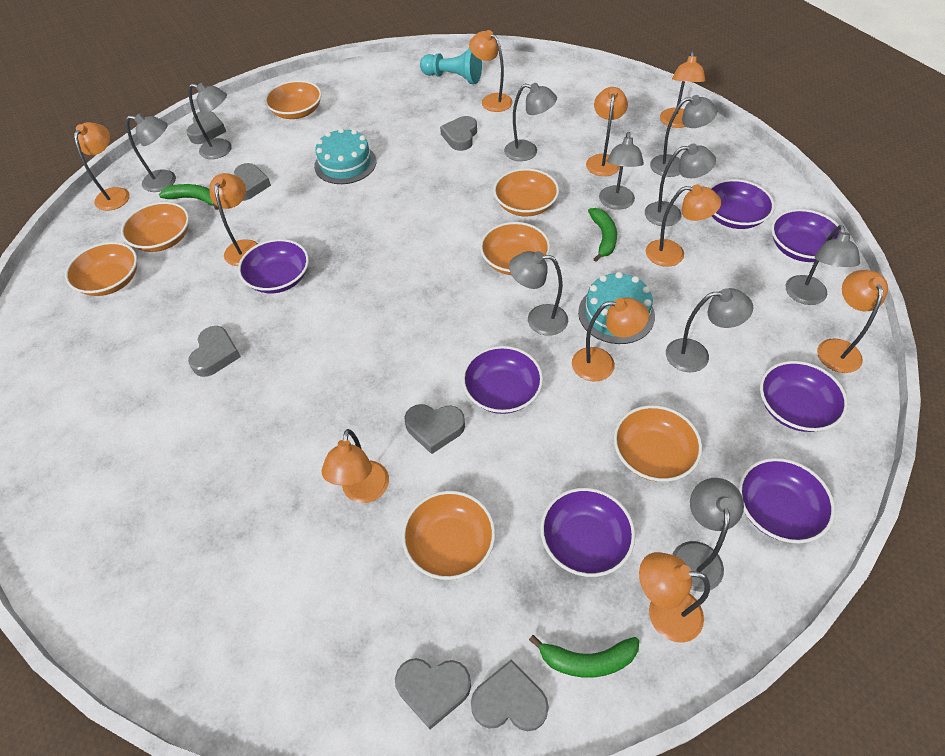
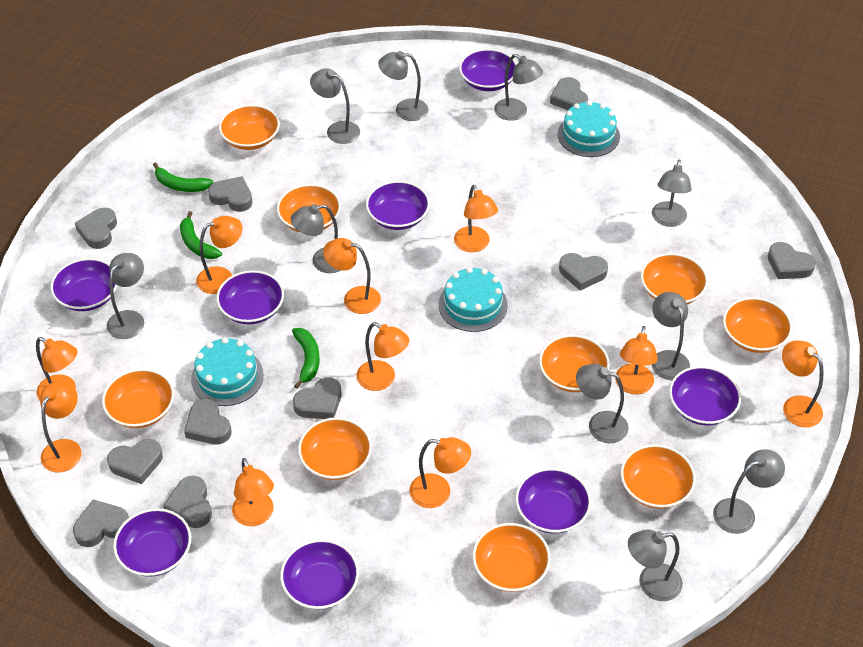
grey heart: 7 -> 10
orange bowl: 7 -> 9
purple bowl: 7 -> 8
turquoise cake: 2 -> 3
turquoise pawn: 1 -> 0

